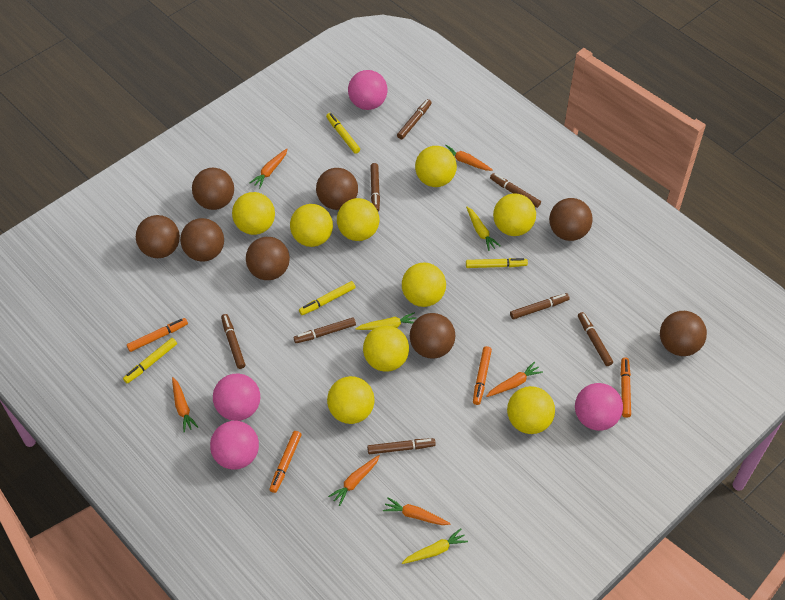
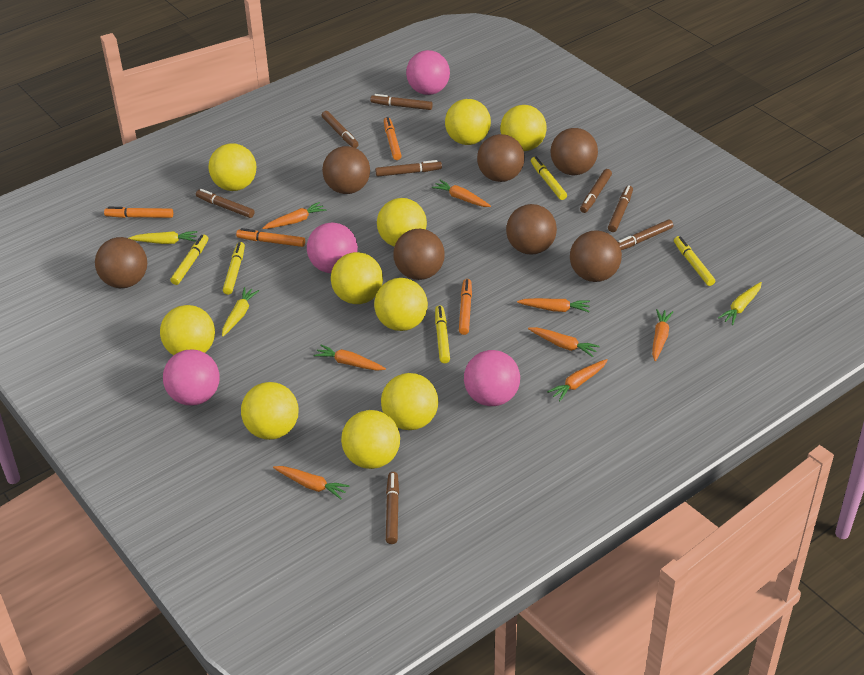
brown ball: 8 -> 7
orange carrot: 6 -> 8
yellow ball: 9 -> 10
yellow marker: 4 -> 5

